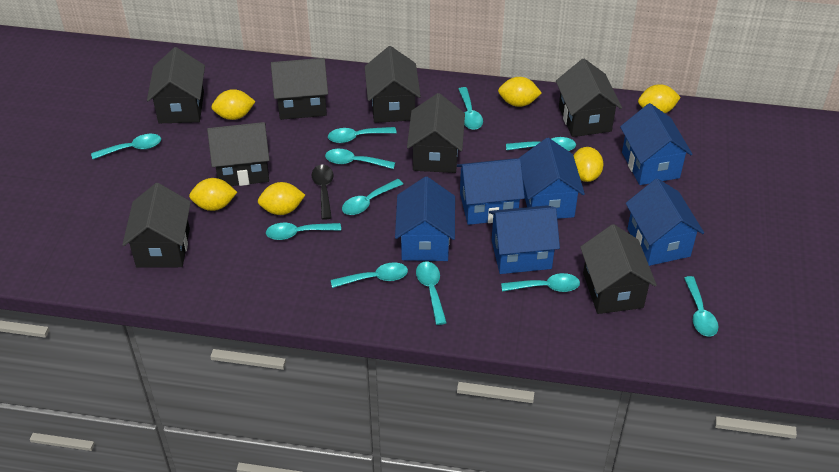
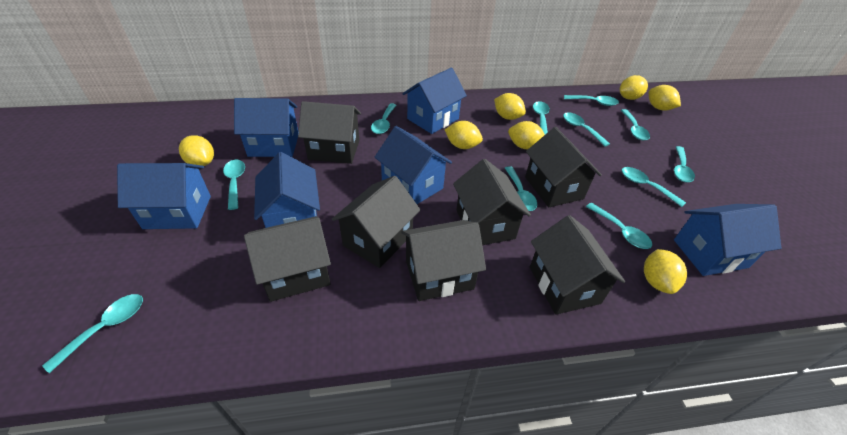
black house: 8 -> 7
black spoon: 1 -> 0
yellow lemon: 6 -> 7

